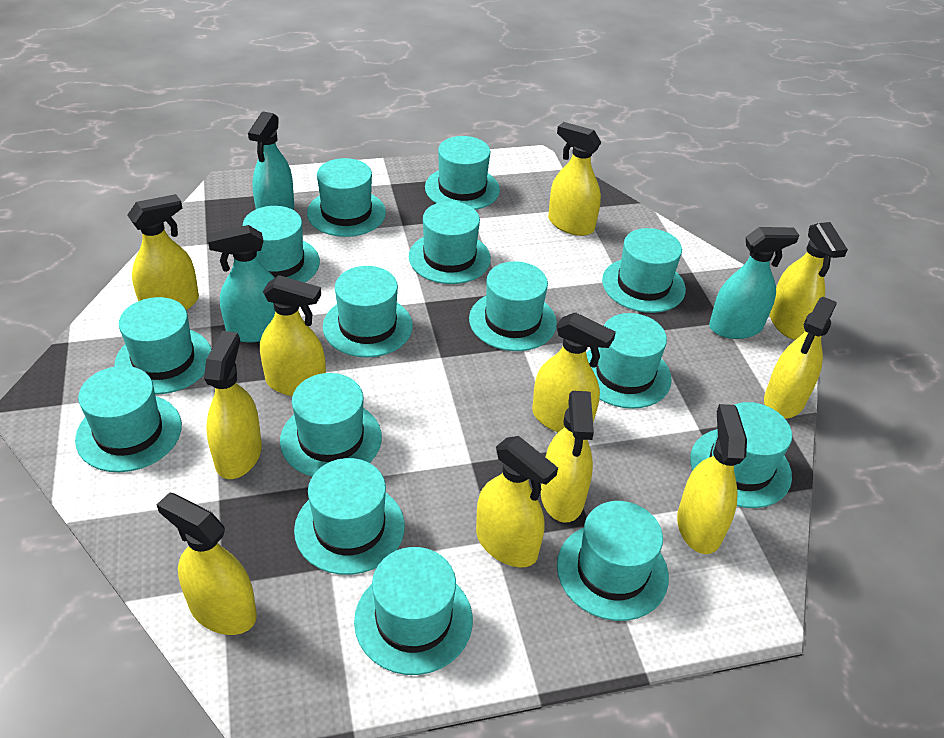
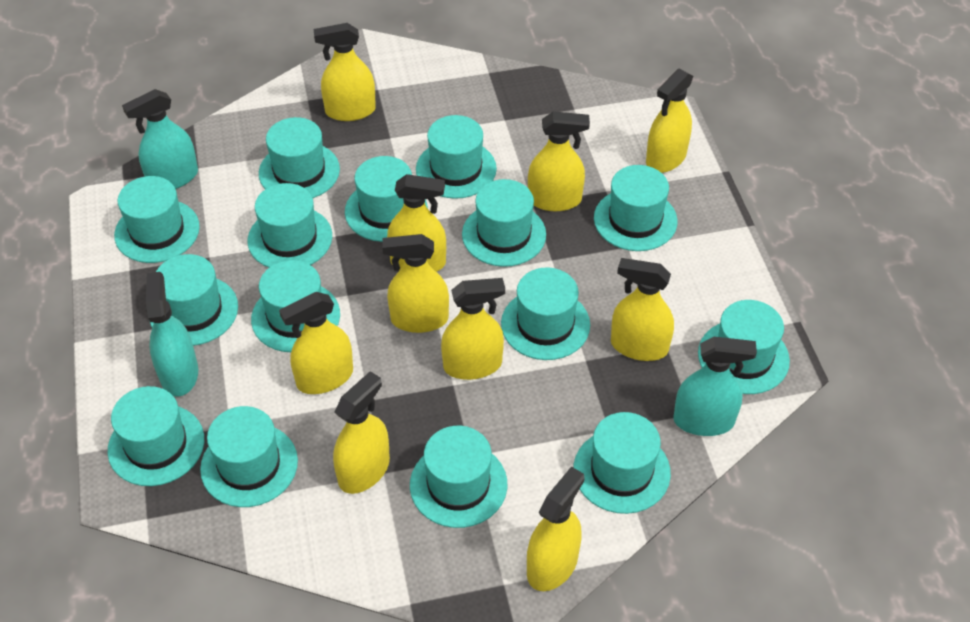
yellow spray bottle: 11 -> 10

